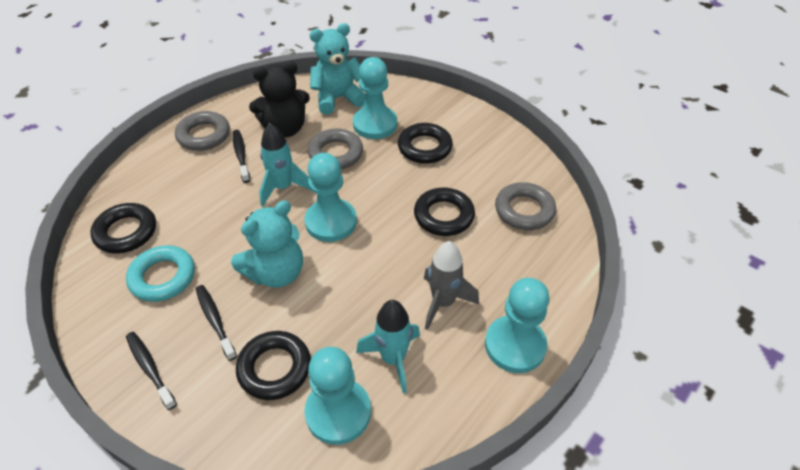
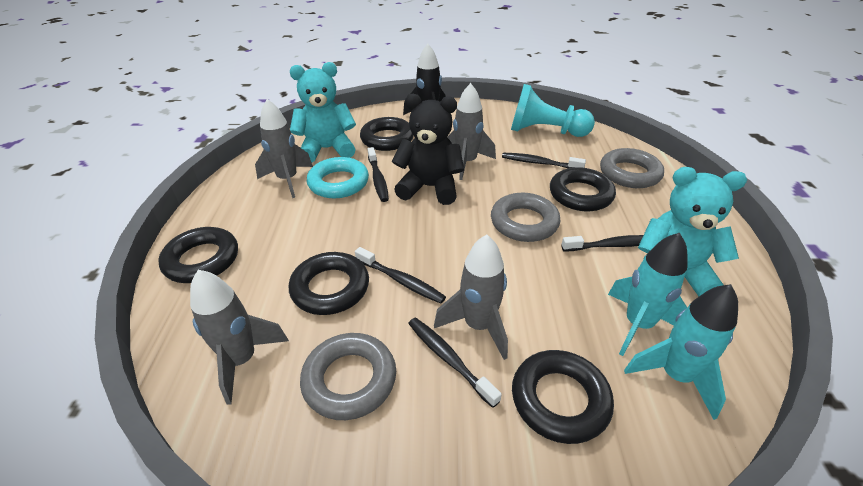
black ring: 4 -> 5
black rocket: 0 -> 1
black toothbrush: 3 -> 5
grey rocket: 1 -> 4
turquoise pawn: 4 -> 1

